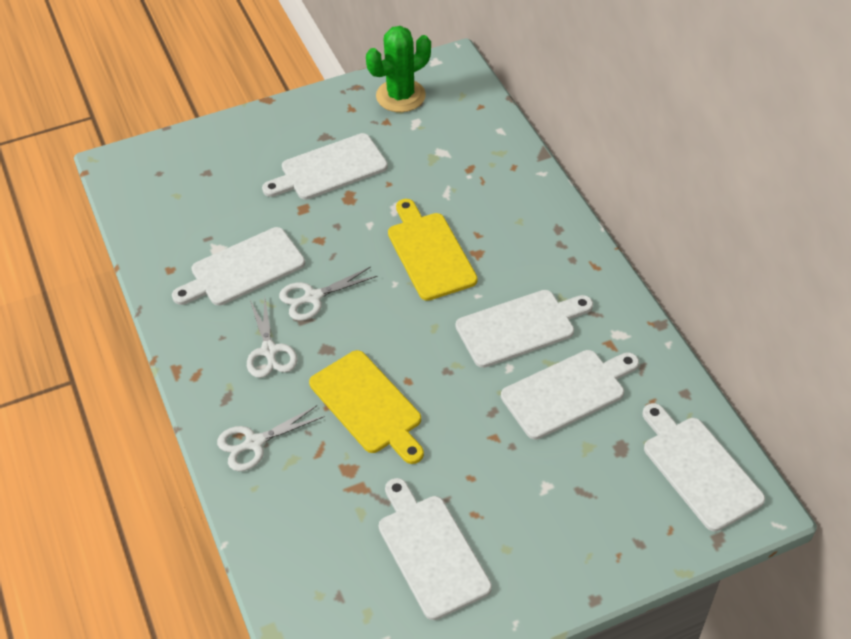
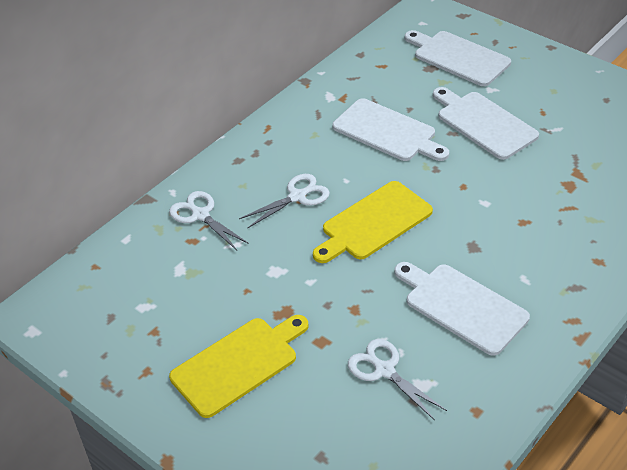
green cactus: 1 -> 0
white cutting board: 6 -> 4

